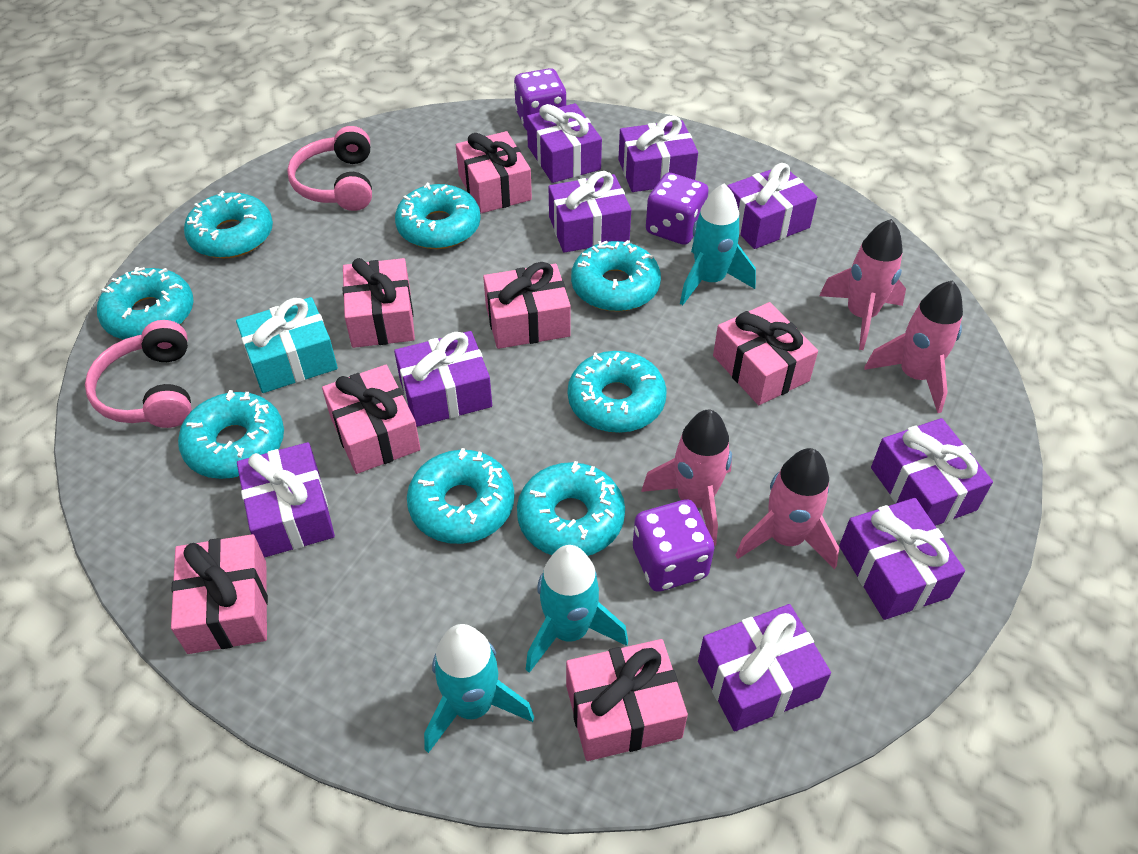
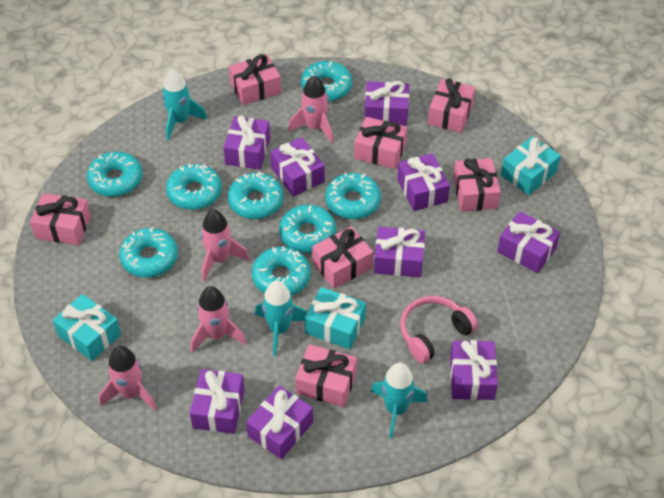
pink headphones: 2 -> 1
purple dice: 3 -> 0
turquoise gift: 1 -> 3

